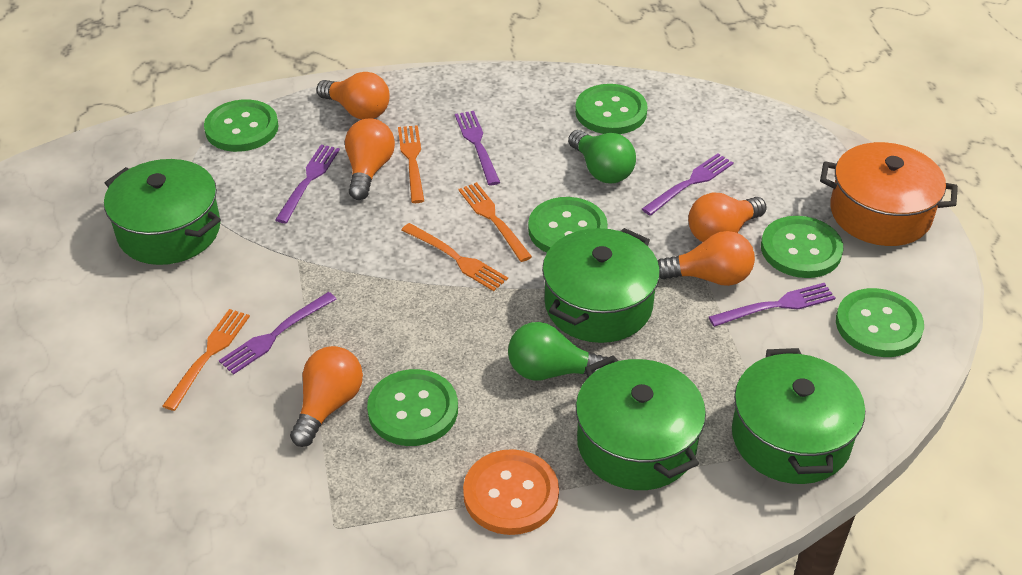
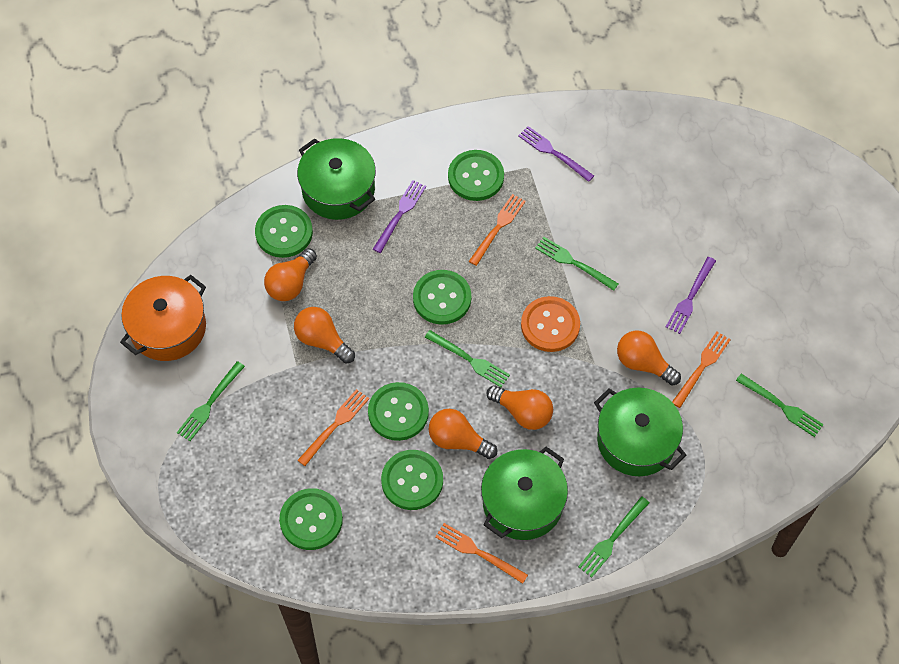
green fork: 0 -> 5
green light bulb: 2 -> 0
green pot: 4 -> 3
purple fork: 5 -> 3

